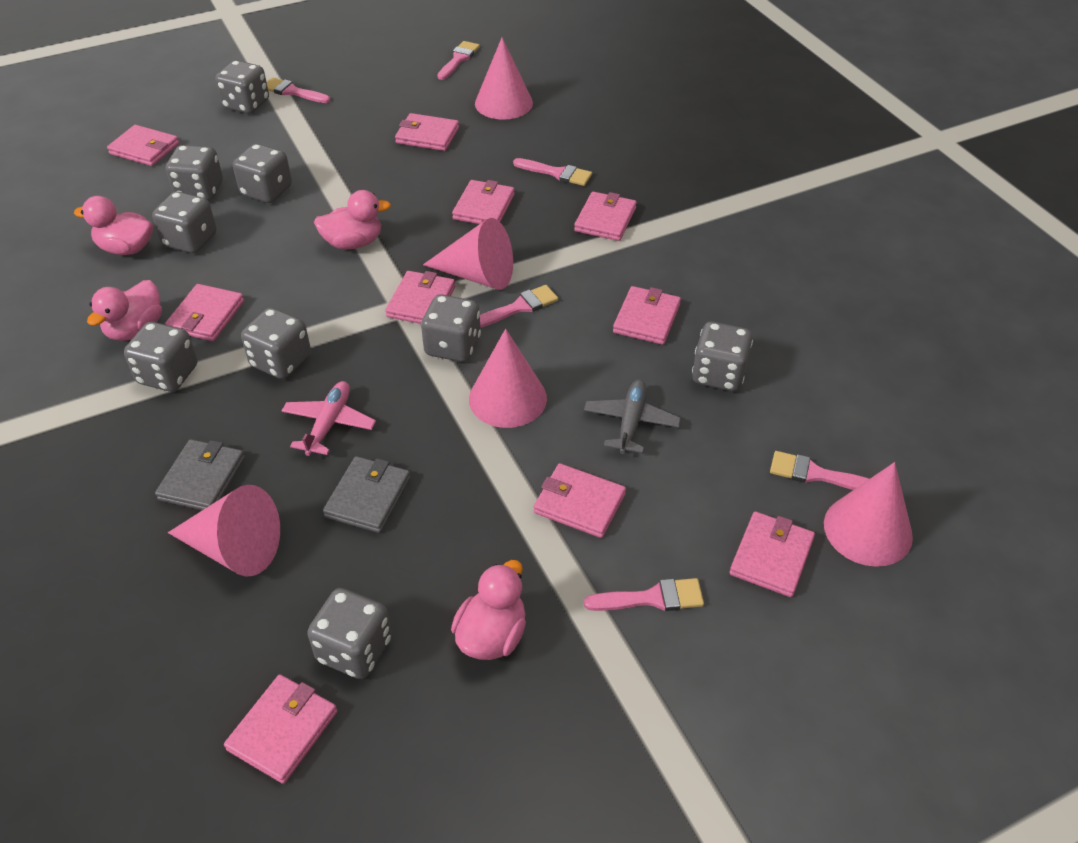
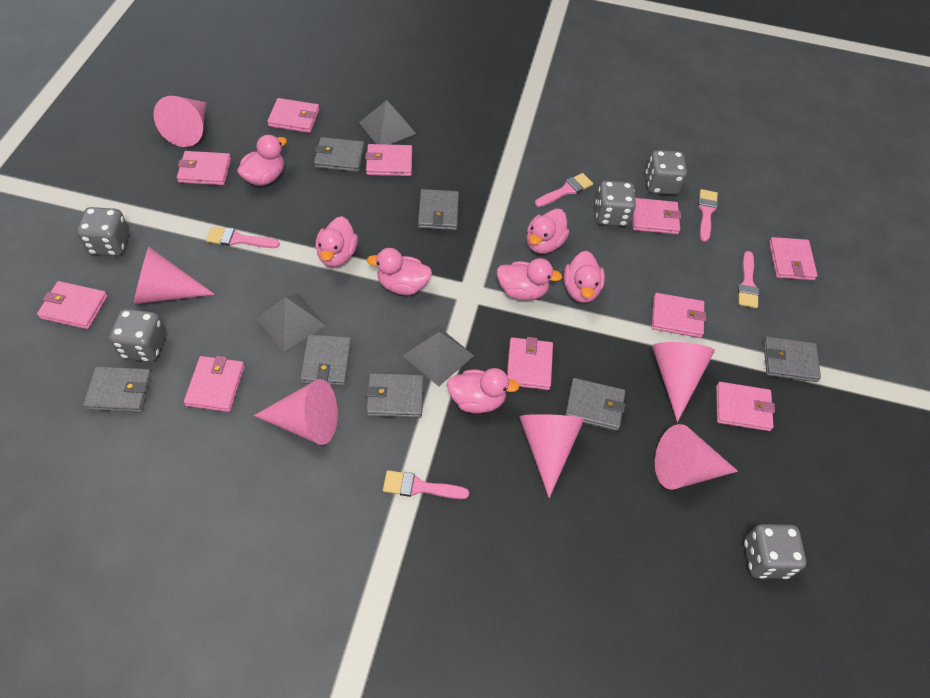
grey dice: 9 -> 5
grey plane: 1 -> 0
grey pyramid: 0 -> 3
grey wallet: 2 -> 7
pink brush: 6 -> 5
pink cone: 5 -> 6
pink duck: 4 -> 7
pink plane: 1 -> 0

